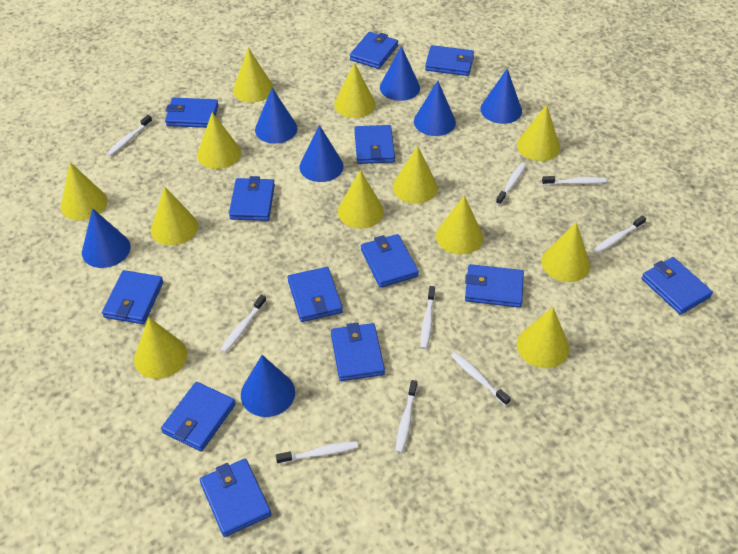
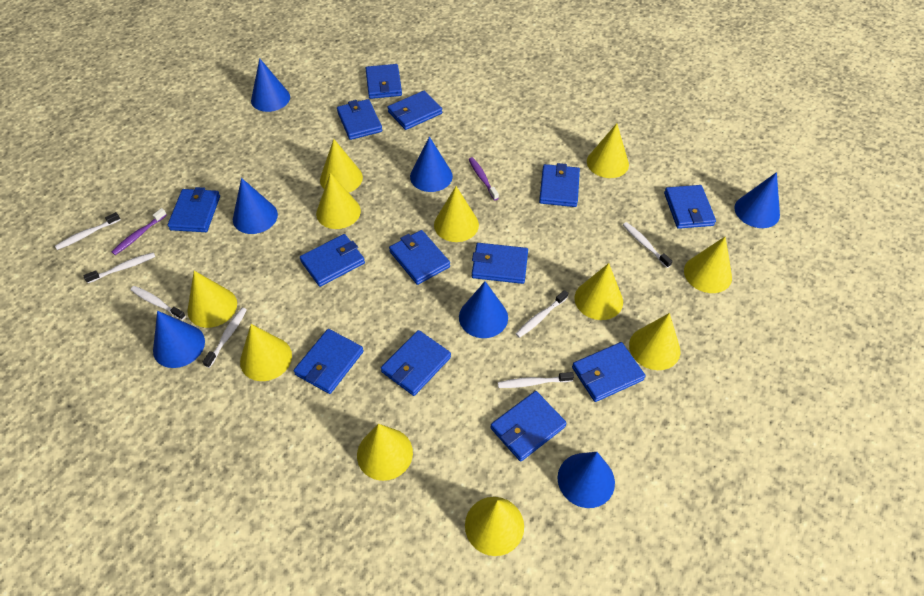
purple toothbrush: 0 -> 2
white toothbrush: 9 -> 7
yellow cone: 12 -> 11

